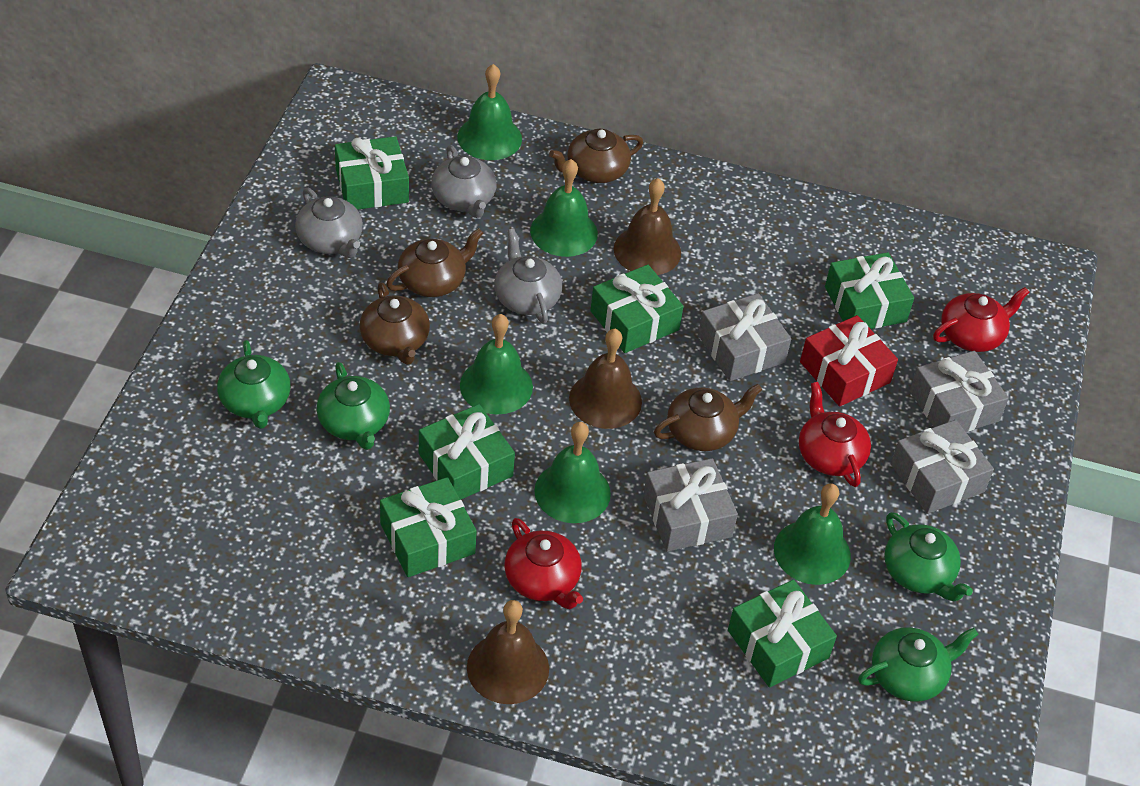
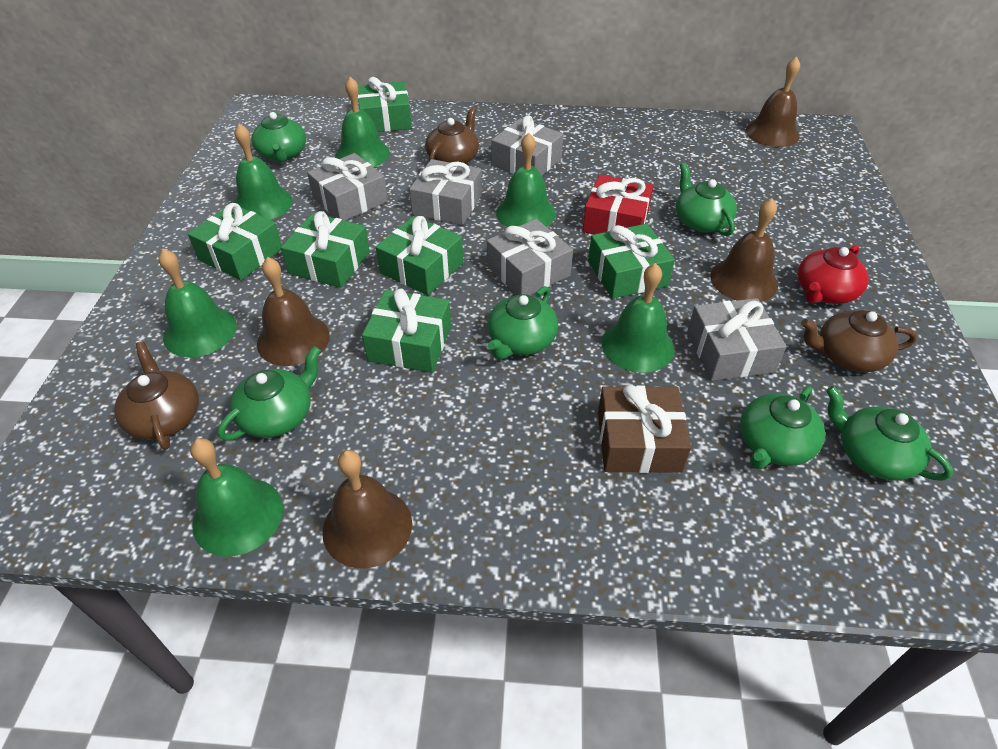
brown bell: 3 -> 4
brown gift: 0 -> 1
brown teapot: 4 -> 3
green bell: 5 -> 6
green teapot: 4 -> 6
grey gift: 4 -> 5
grey teapot: 3 -> 0
red teapot: 3 -> 1

